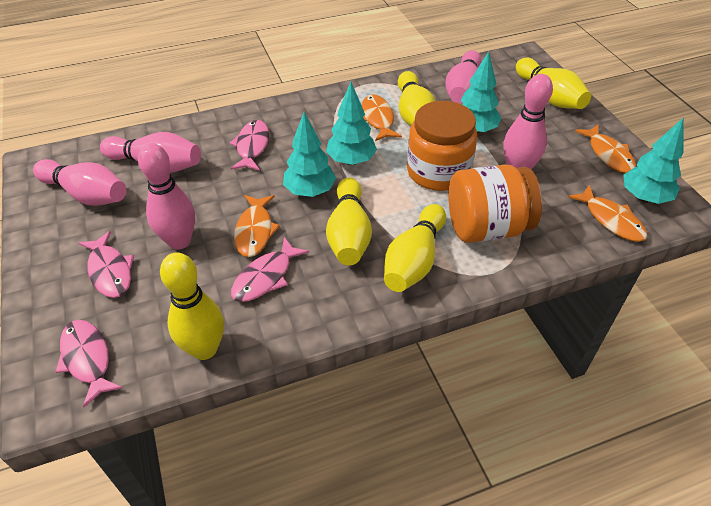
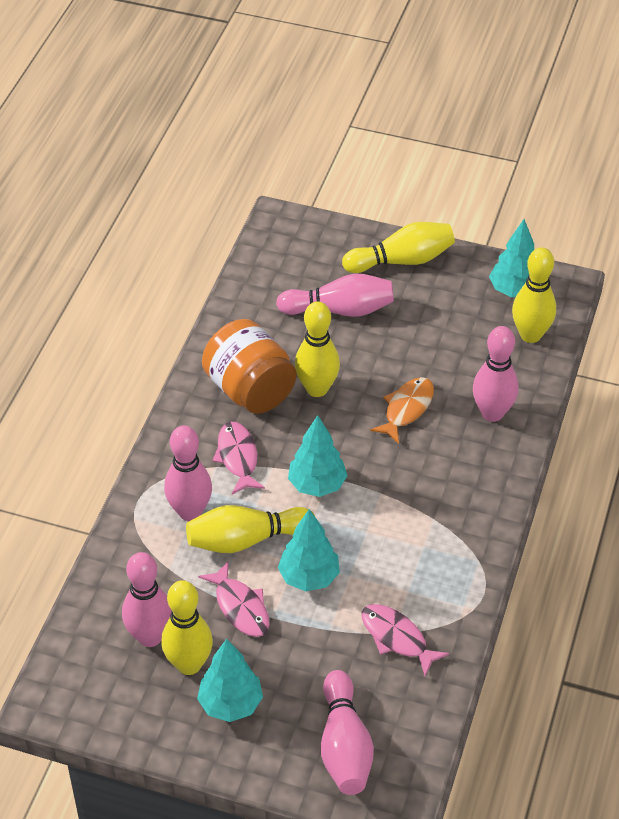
orange fish: 4 -> 1
orange jar: 2 -> 1
pink fish: 4 -> 3

